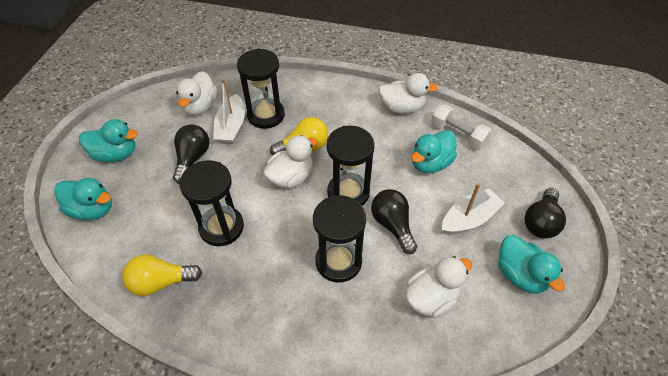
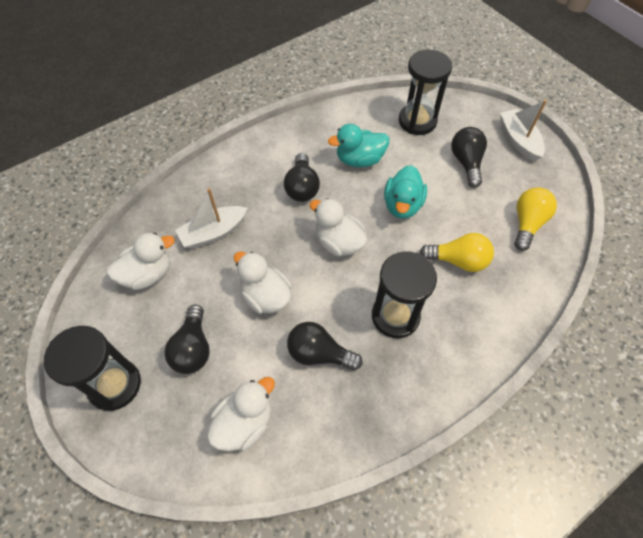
black hourglass: 4 -> 3
black light bulb: 3 -> 4
turquoise duck: 4 -> 2
white dumbbell: 1 -> 0

